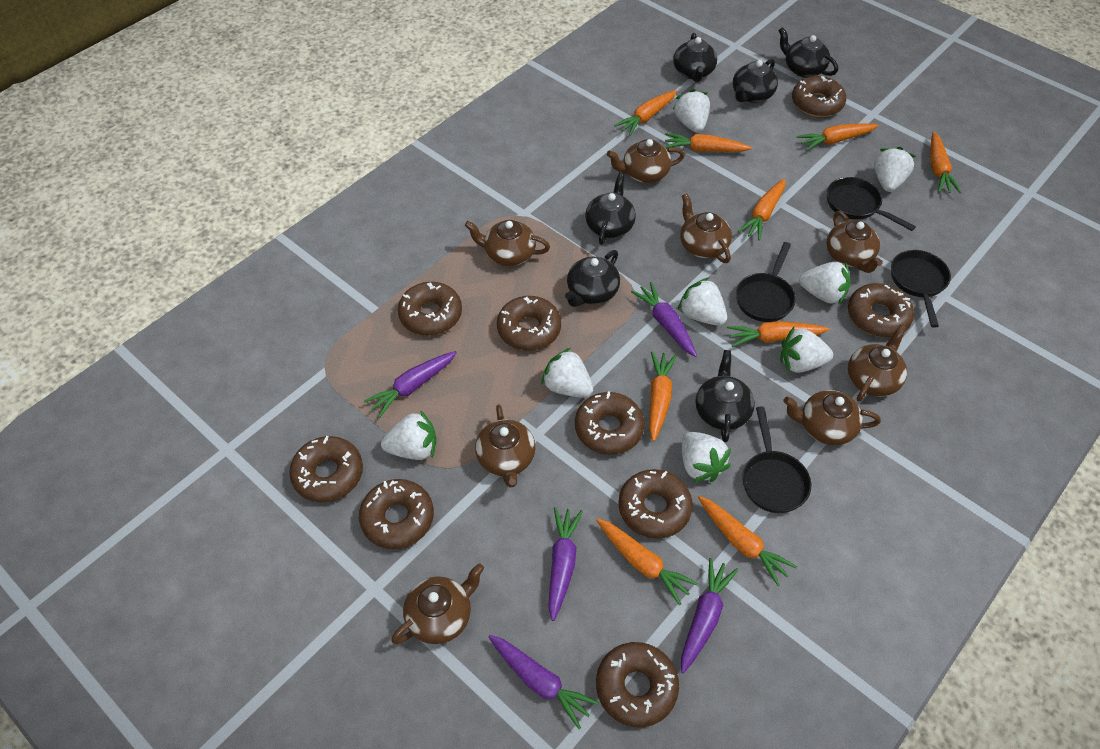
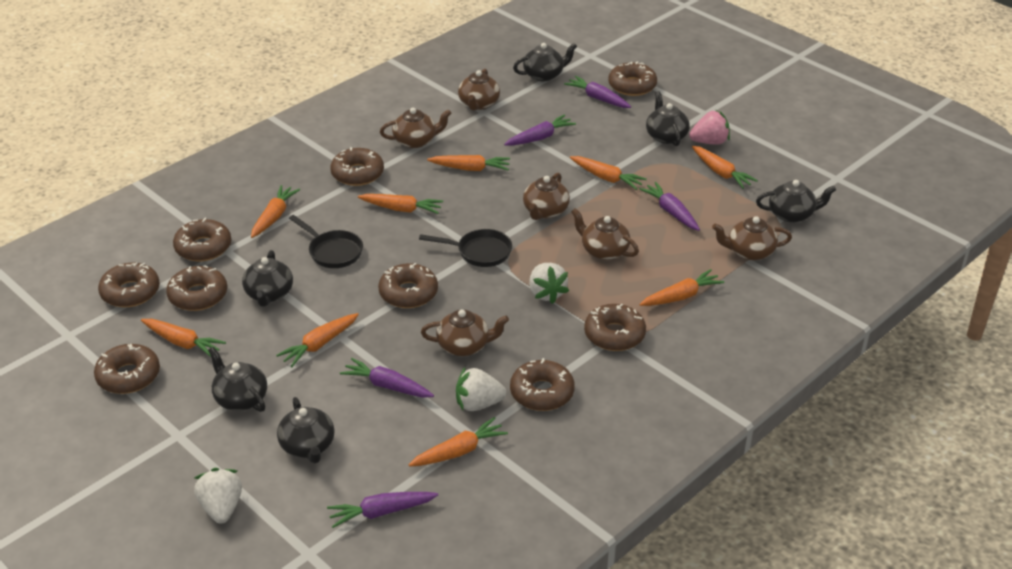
black pan: 4 -> 2
brown teapot: 8 -> 6
pink strawberry: 0 -> 1
white strawberry: 8 -> 3

